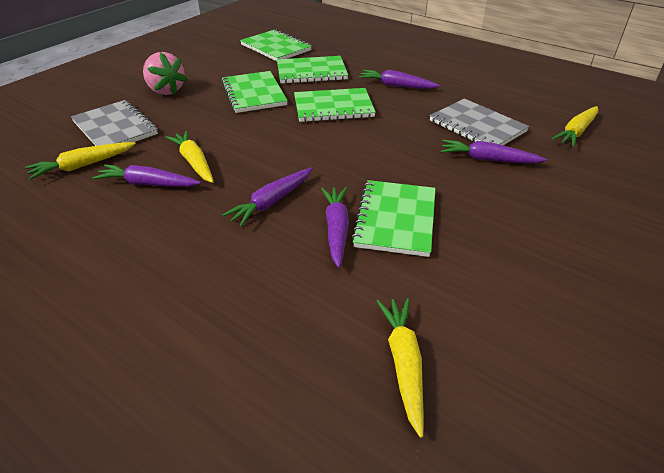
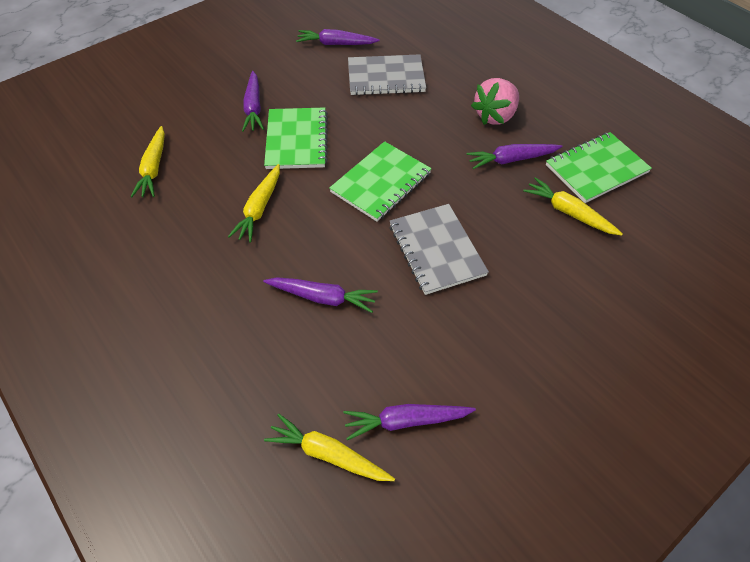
green notebook: 5 -> 3

